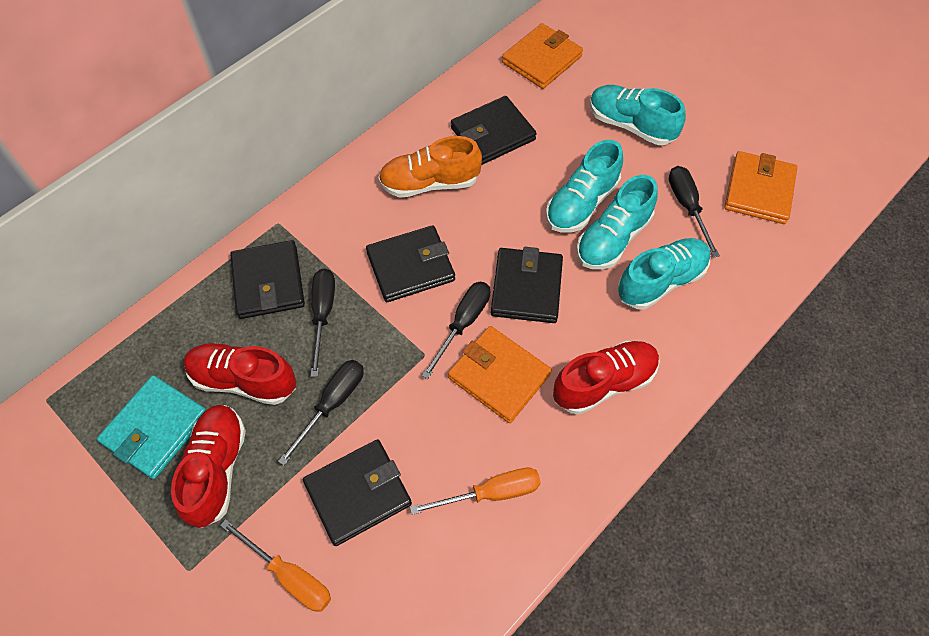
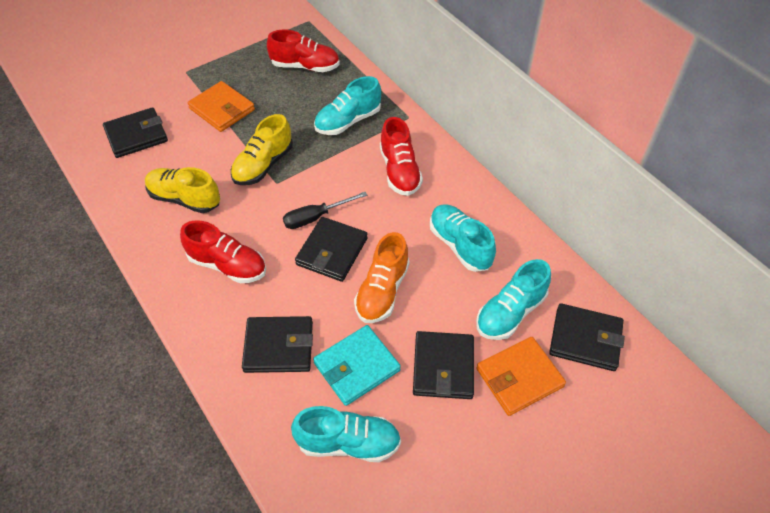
black screwdriver: 4 -> 1
orange screwdriver: 2 -> 0
orange wallet: 3 -> 2
yellow shoe: 0 -> 2

